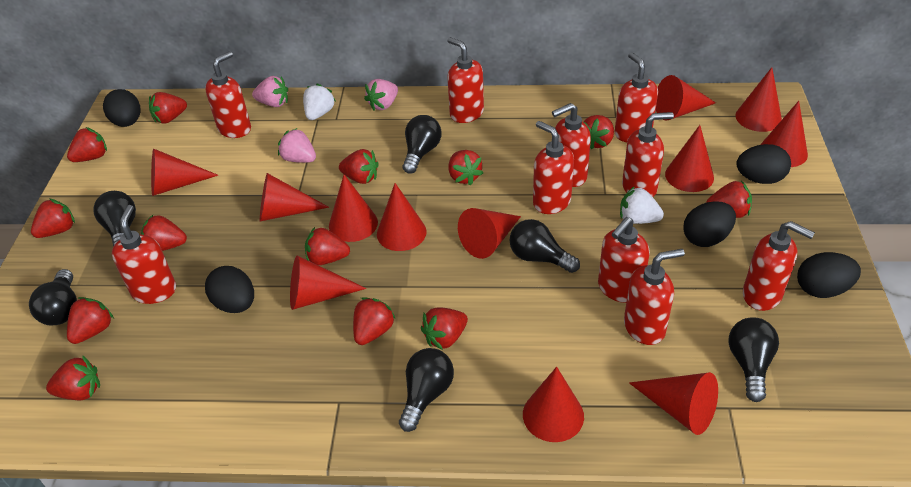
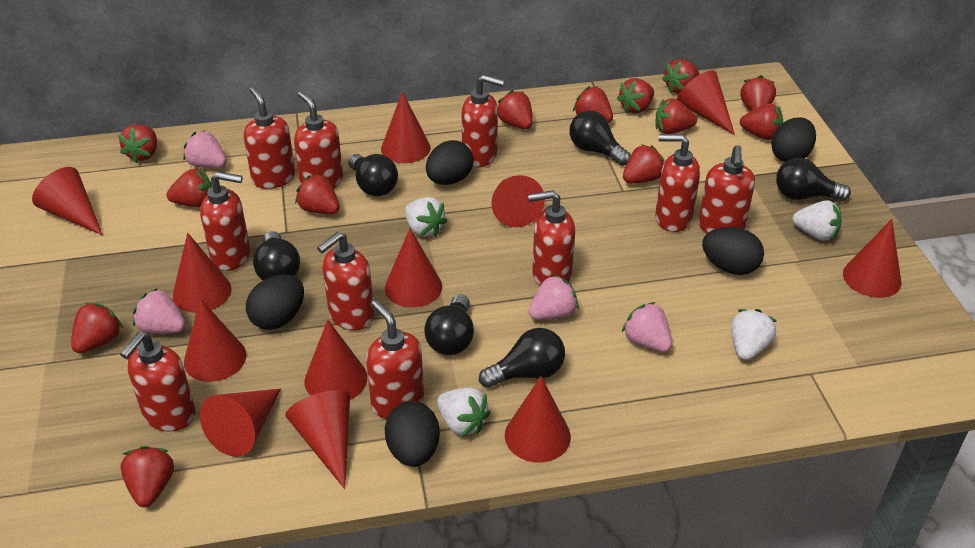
pink strawberry: 3 -> 4
white strawberry: 2 -> 4

